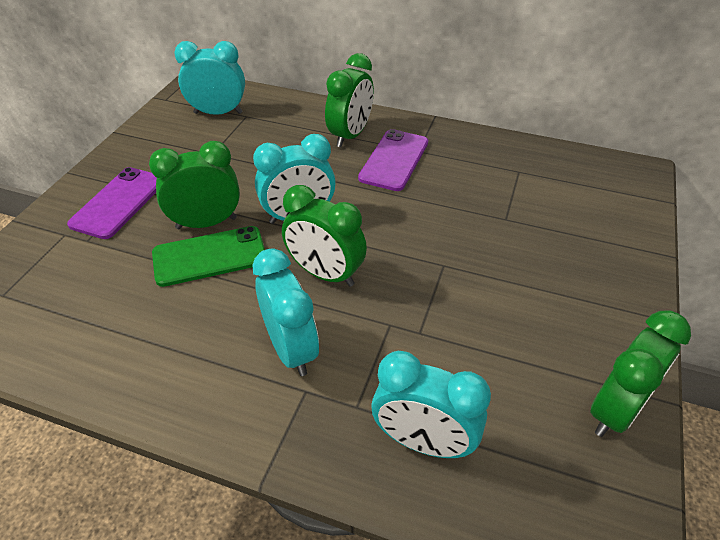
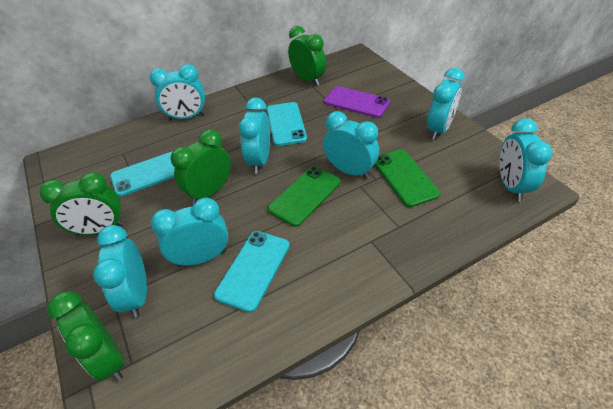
green phone: 1 -> 2
purple phone: 2 -> 1
turquoise clock: 4 -> 7
turquoise phone: 0 -> 3

